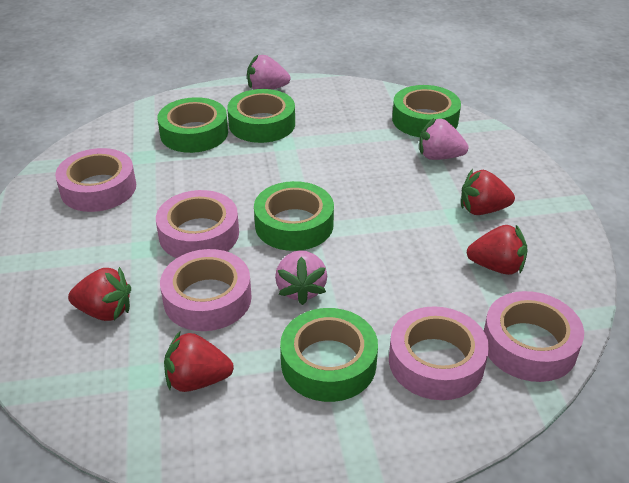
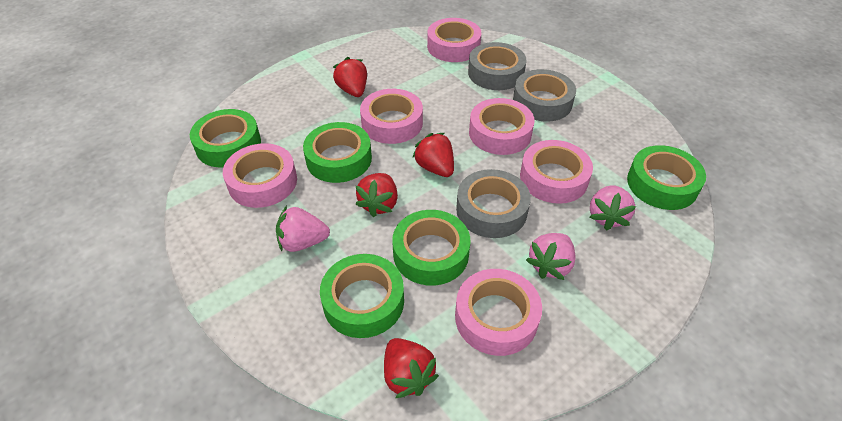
grey tape: 0 -> 3
pink tape: 5 -> 6

